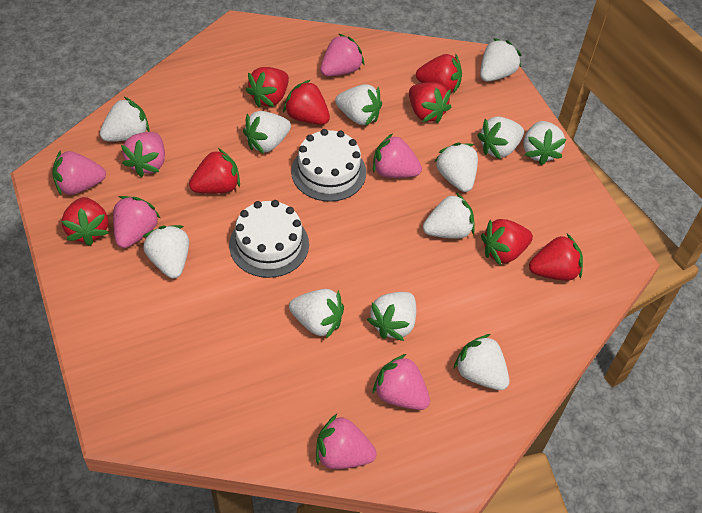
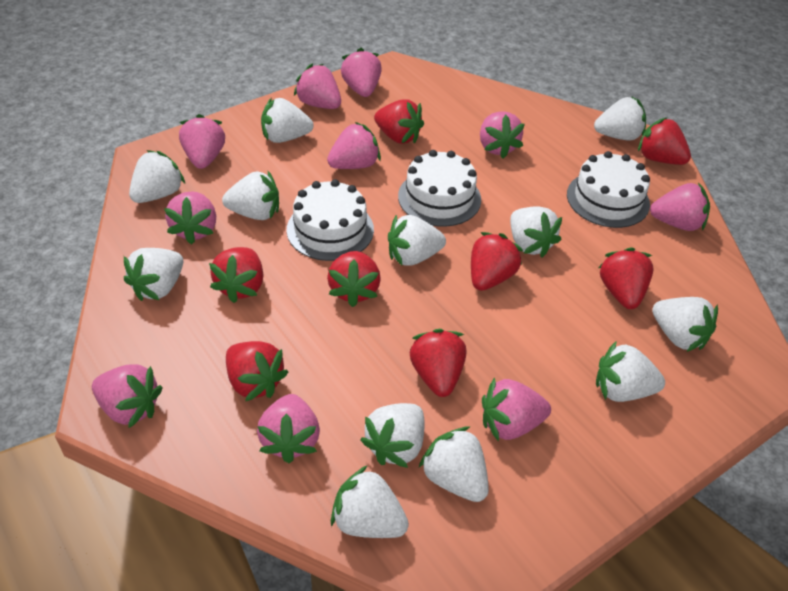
pink strawberry: 7 -> 10
white cake: 2 -> 3

